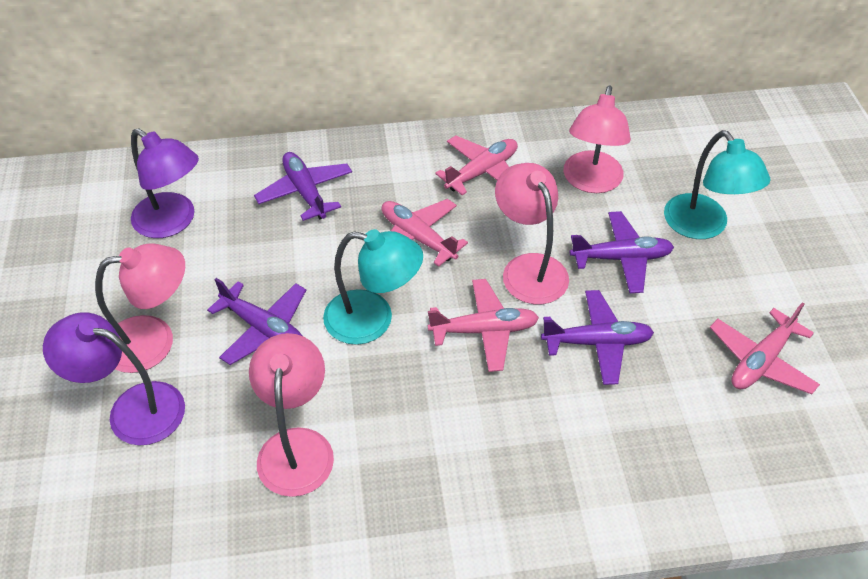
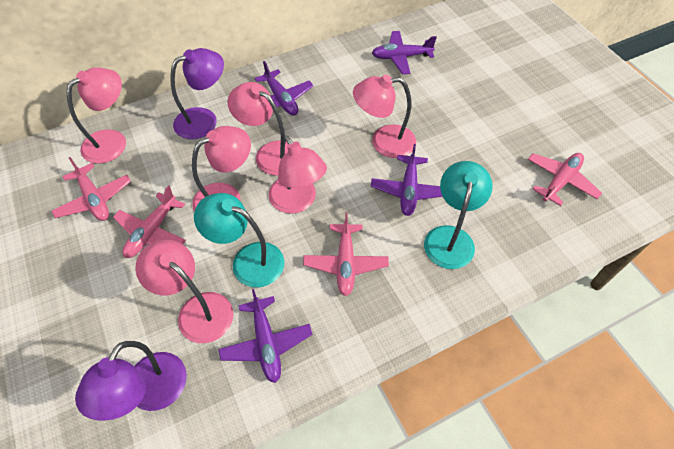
pink lamp: 4 -> 6

